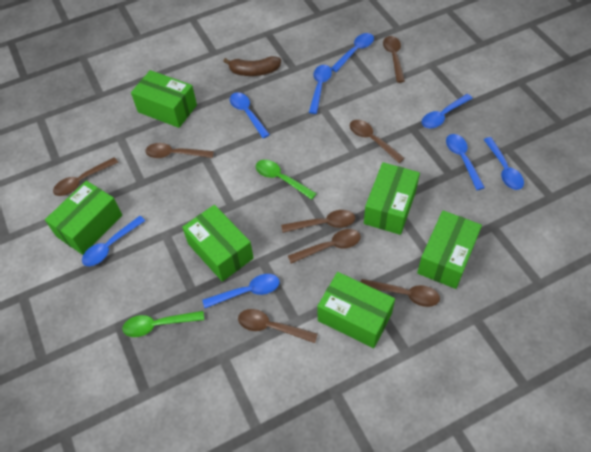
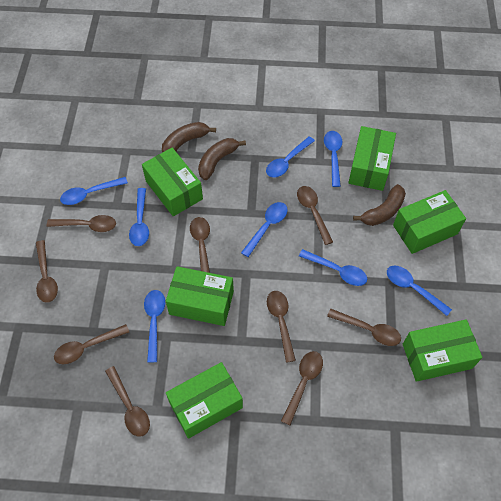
brown banana: 1 -> 3
brown spoon: 8 -> 9
green spoon: 2 -> 0

